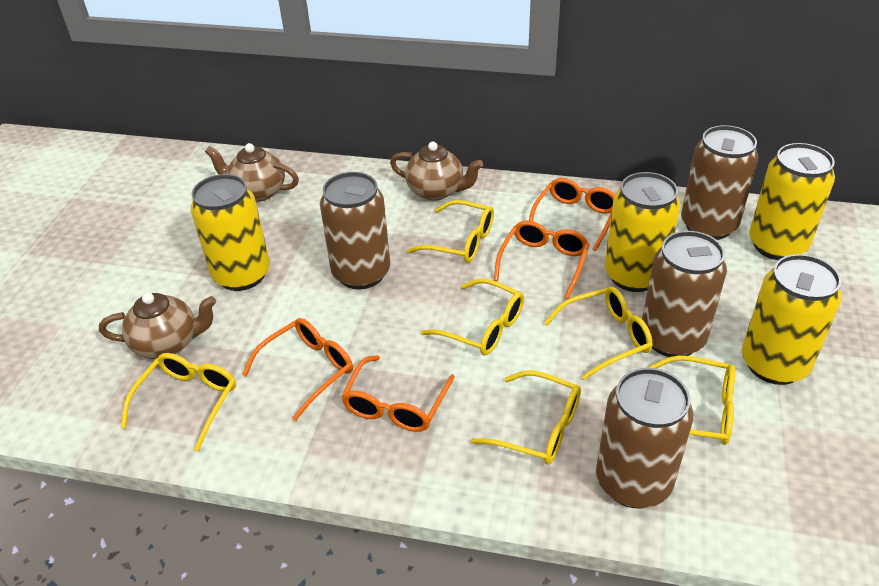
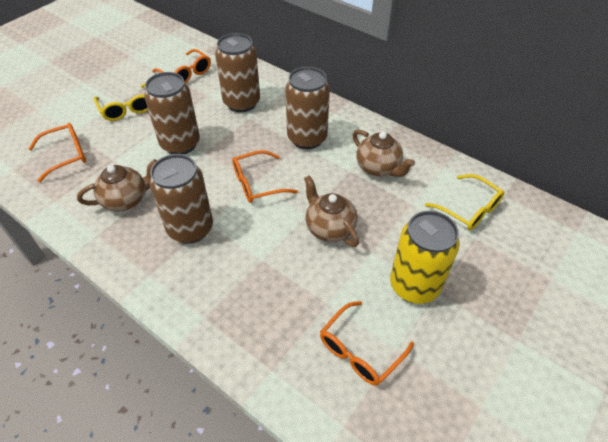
yellow can: 4 -> 1
yellow glasses: 6 -> 2

